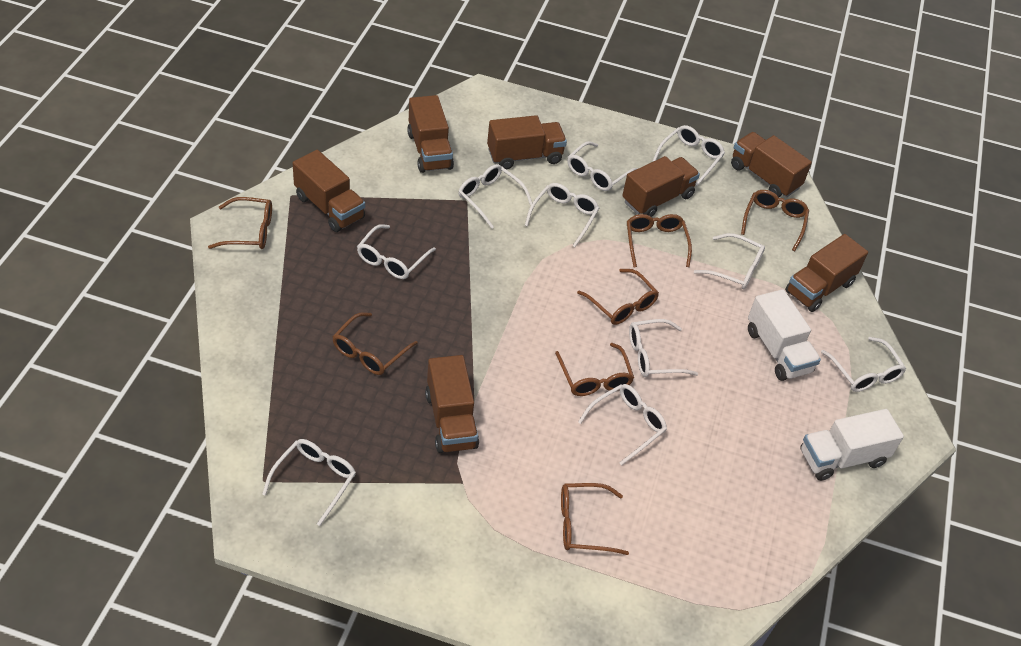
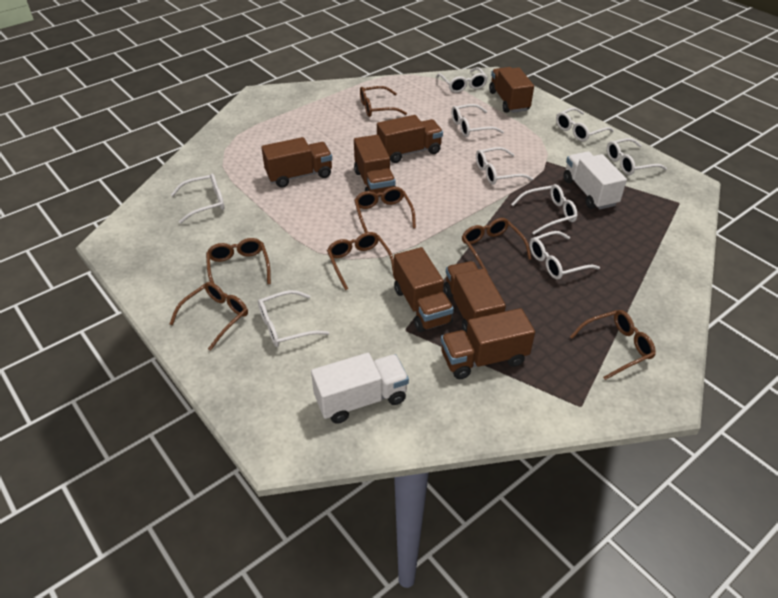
white glasses: 10 -> 9

